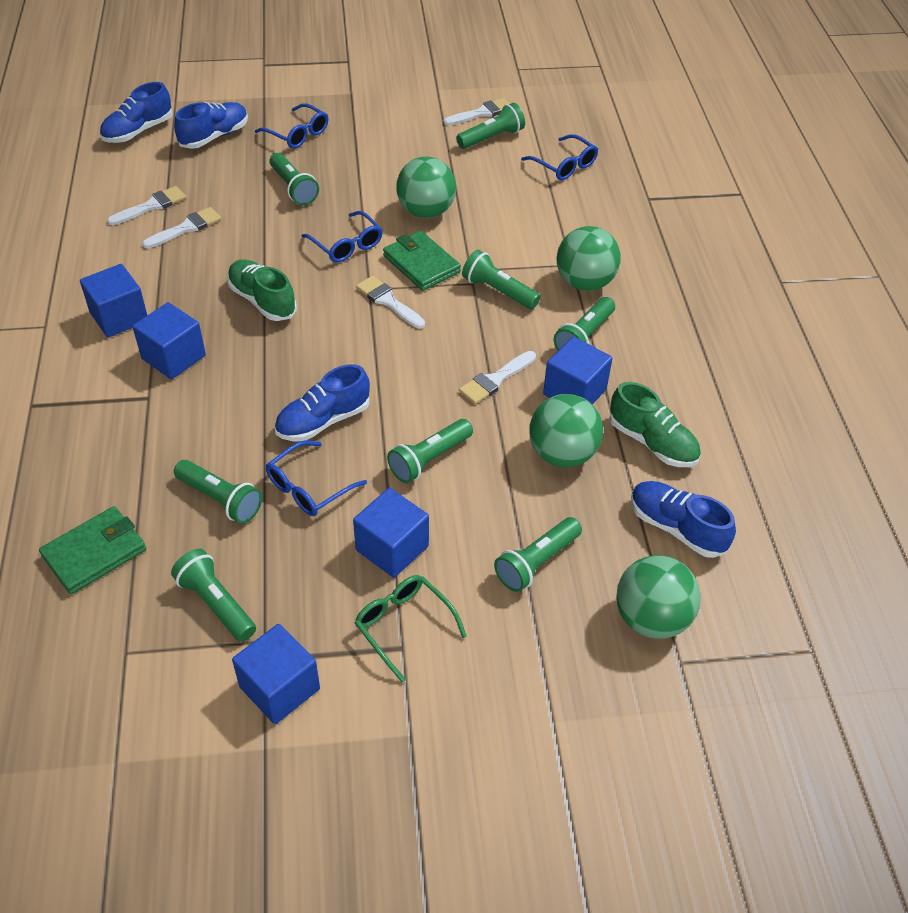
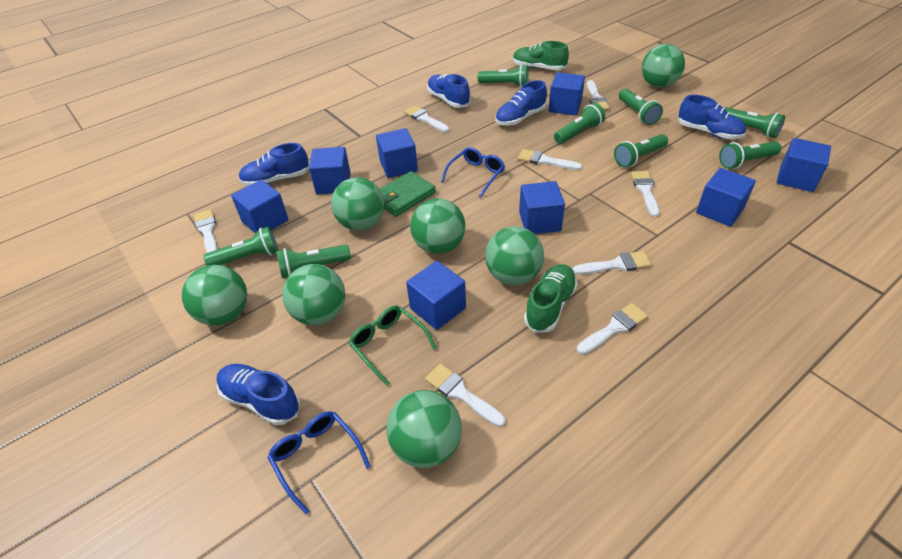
blue cube: 5 -> 8
blue glasses: 4 -> 2
blue shoe: 4 -> 5
green ball: 4 -> 7
green wallet: 2 -> 1
white brush: 5 -> 8

